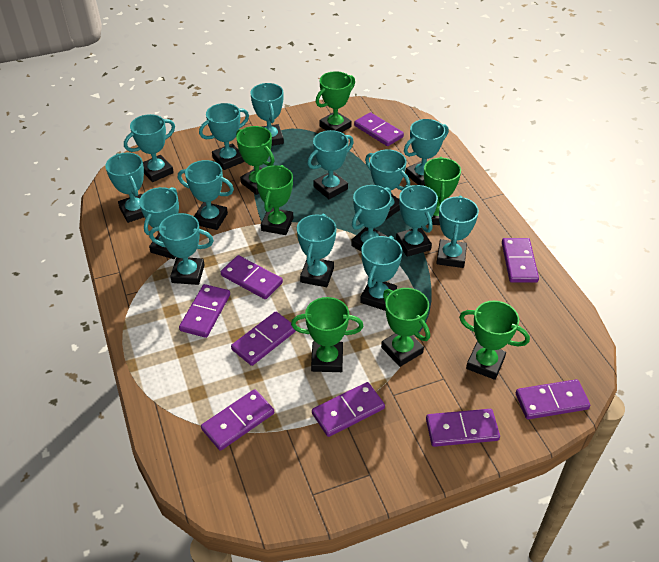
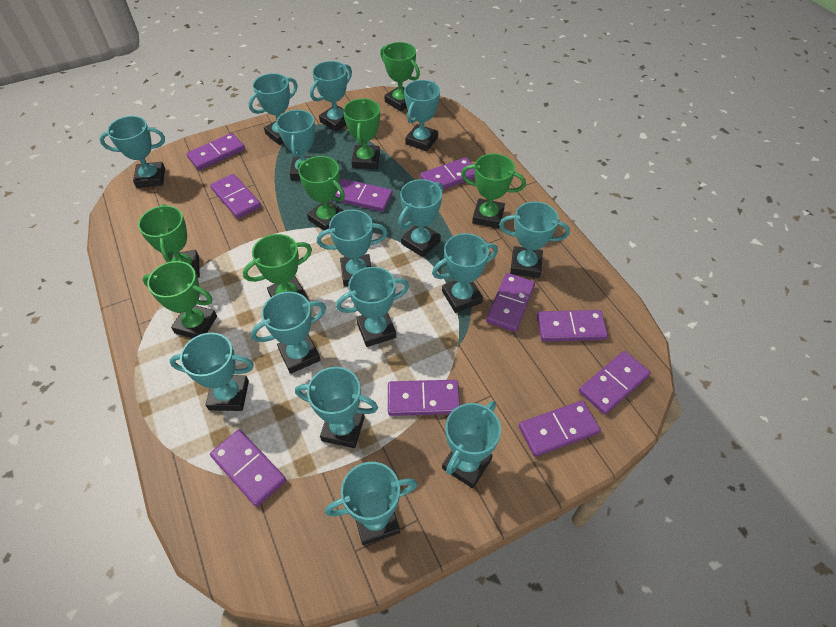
purple domino: 9 -> 10

